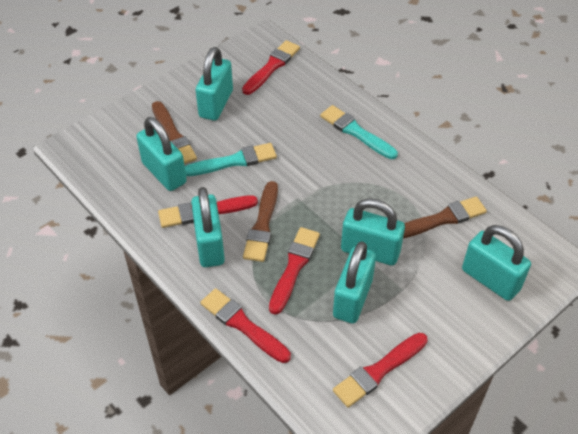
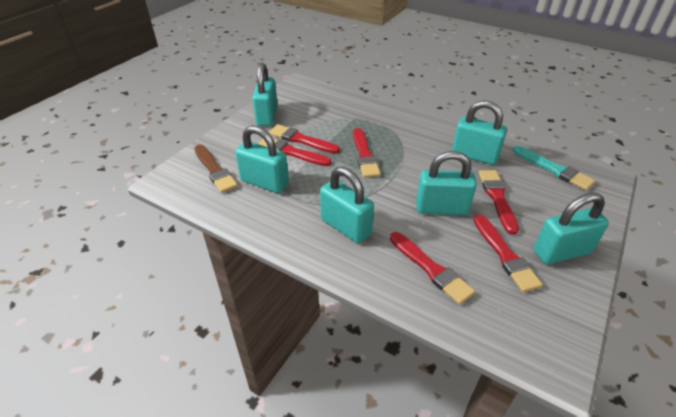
brown brush: 3 -> 1
red brush: 5 -> 6
turquoise brush: 2 -> 1

